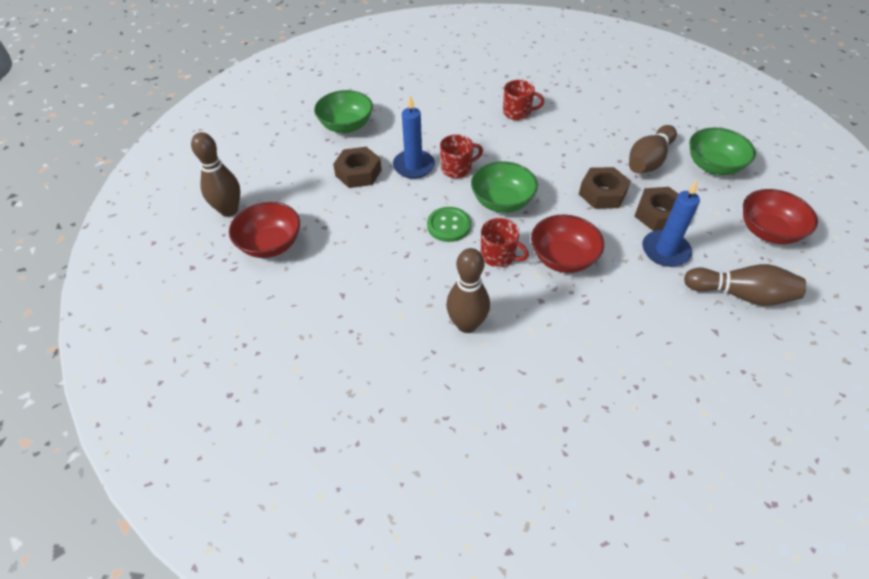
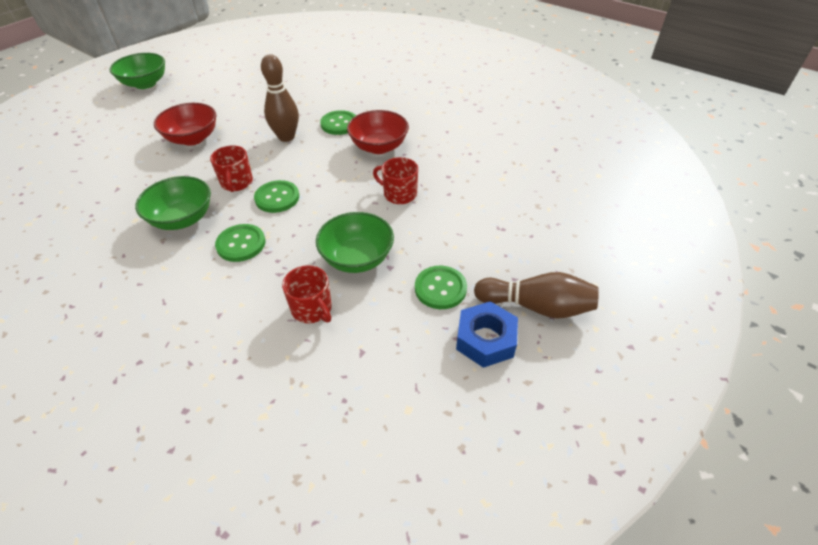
blue candle: 2 -> 0
blue nut: 0 -> 1
brown bowling pin: 4 -> 2
brown nut: 3 -> 0
green button: 1 -> 4
red bowl: 3 -> 2

